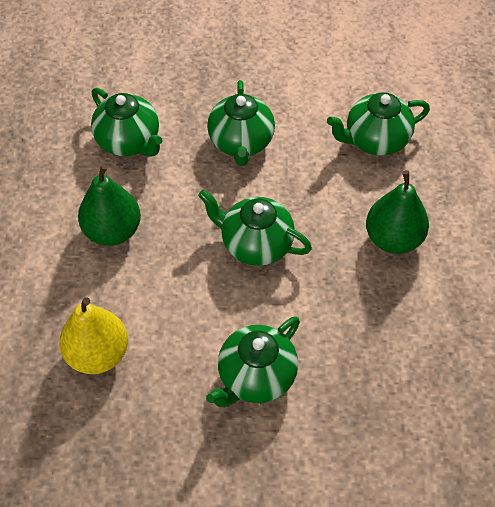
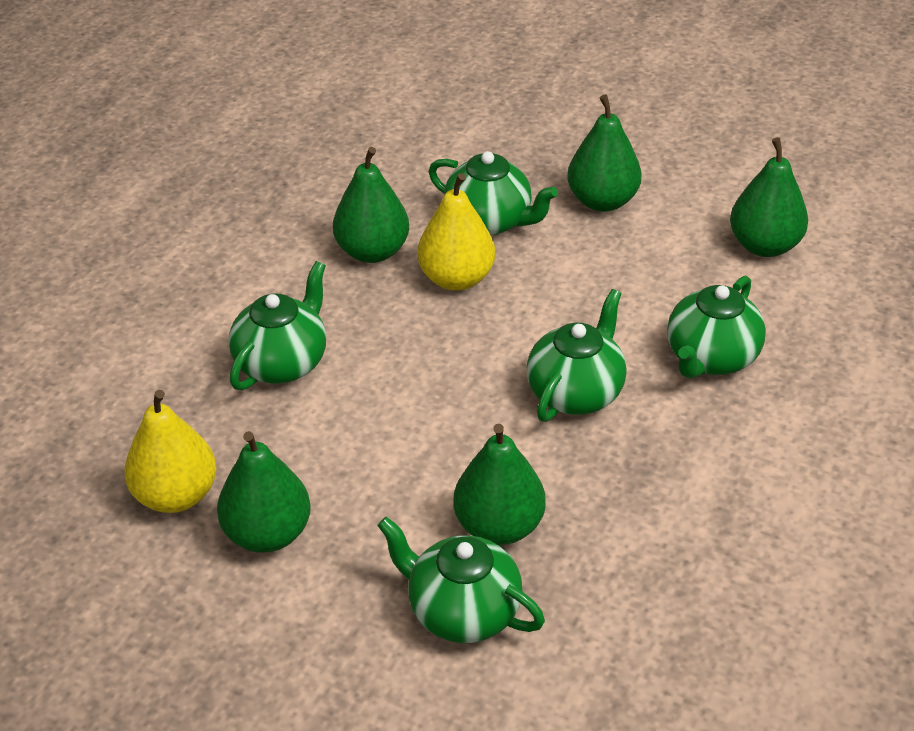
green pear: 2 -> 5
yellow pear: 1 -> 2

